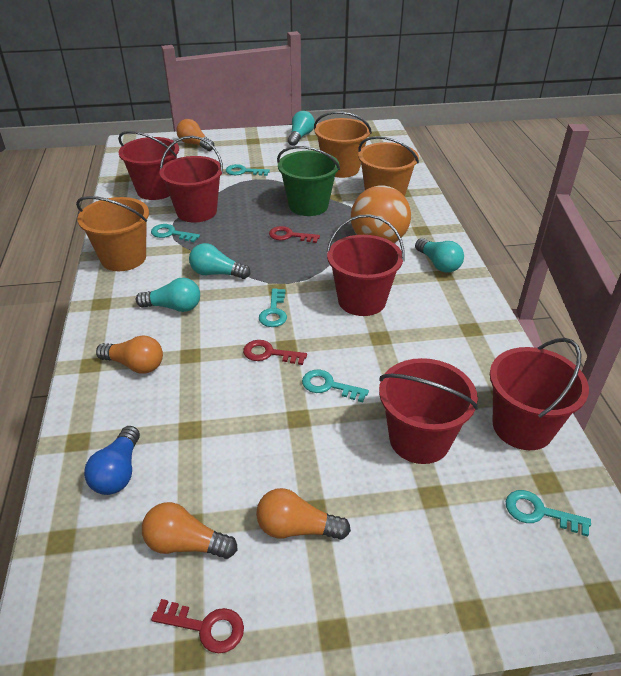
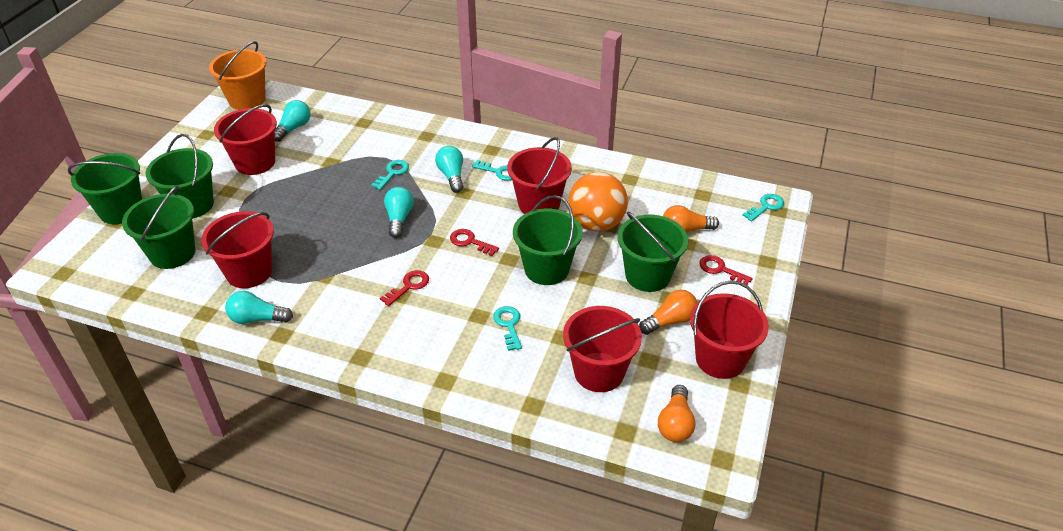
blue light bulb: 1 -> 0
green bucket: 1 -> 5
orange bucket: 3 -> 1
orange light bulb: 4 -> 3
turquoise key: 5 -> 4

